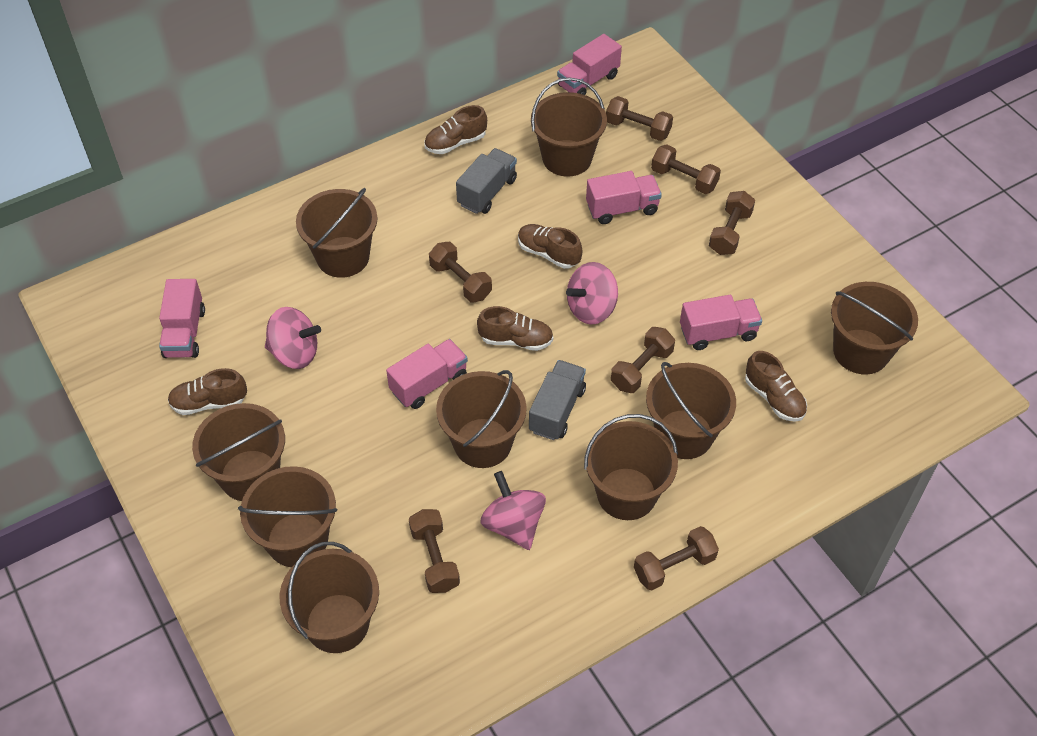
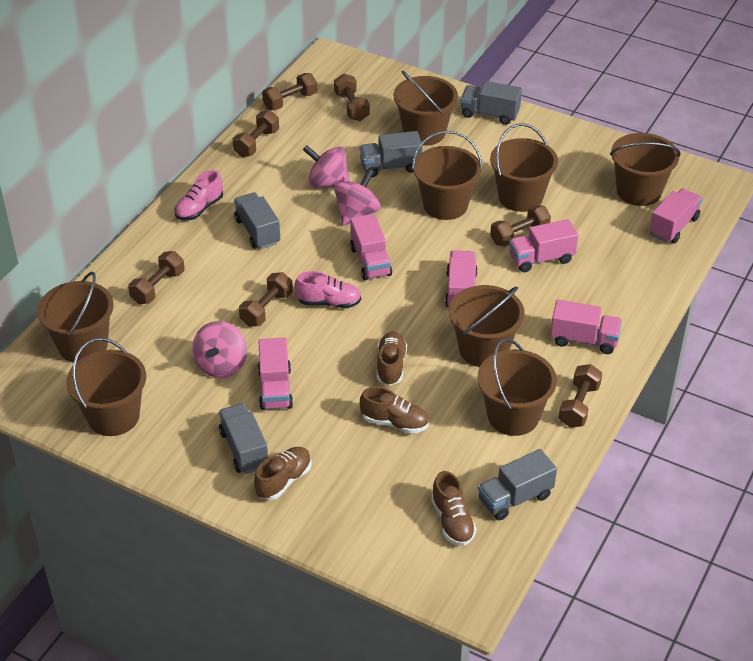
brown bucket: 9 -> 8
brown shoe: 5 -> 4
grey truck: 2 -> 5
pink shoe: 0 -> 2
pink truck: 5 -> 6

